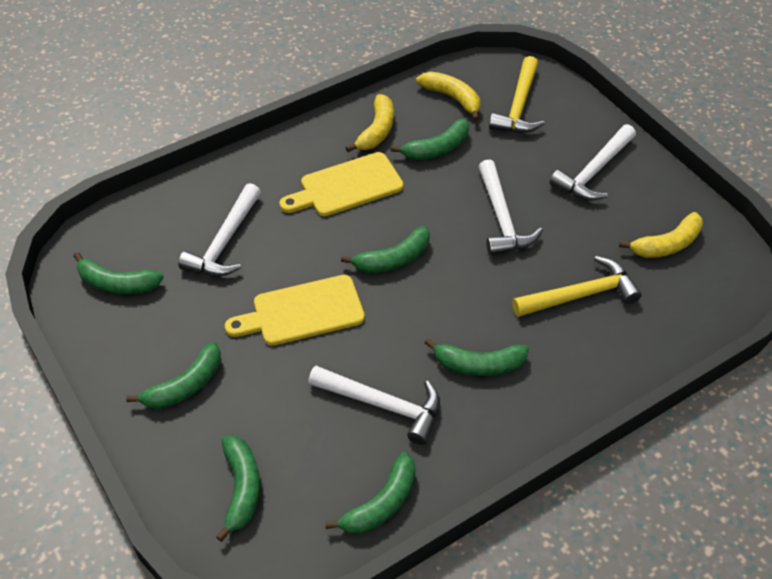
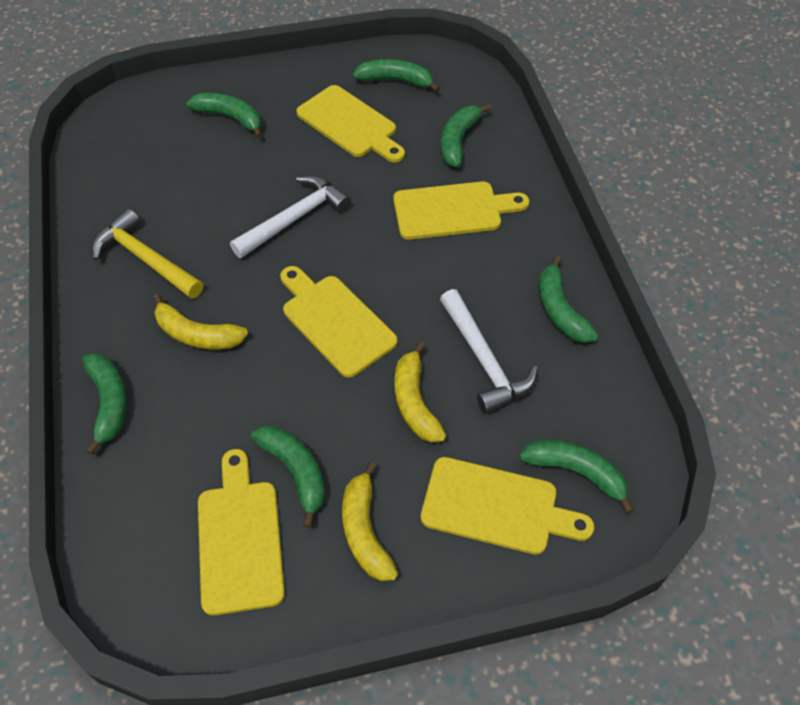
white hammer: 4 -> 2
yellow cutting board: 2 -> 5
yellow hammer: 2 -> 1

